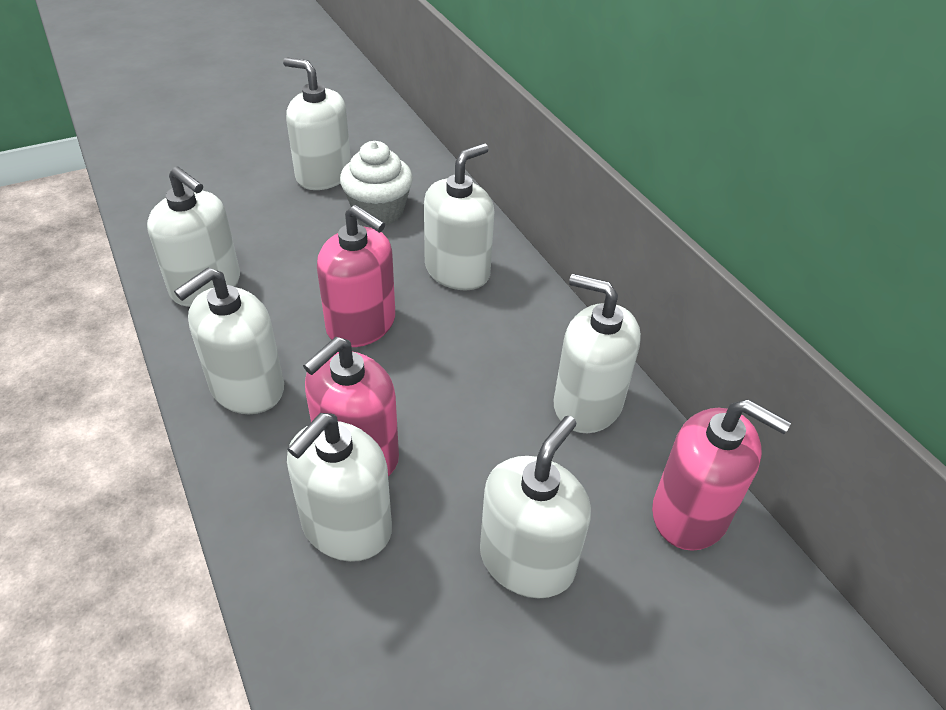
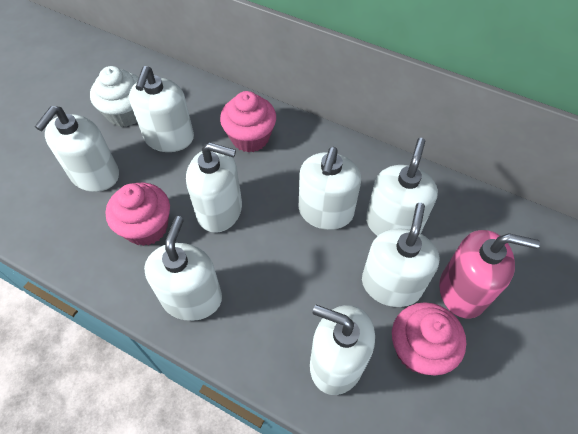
pink cupcake: 0 -> 3
pink soap dispenser: 3 -> 1
white soap dispenser: 7 -> 8

